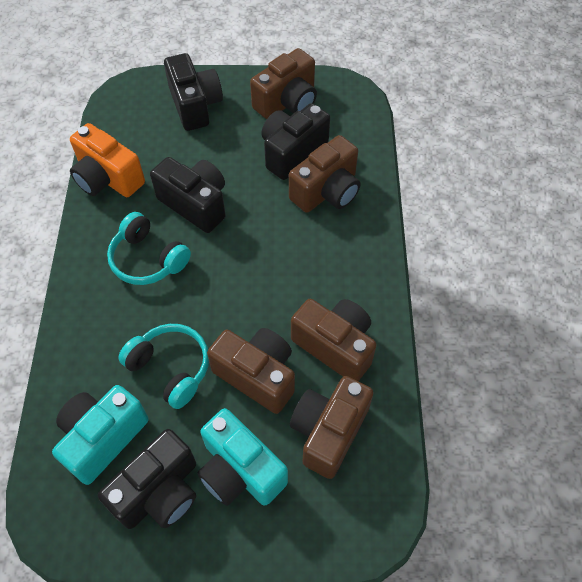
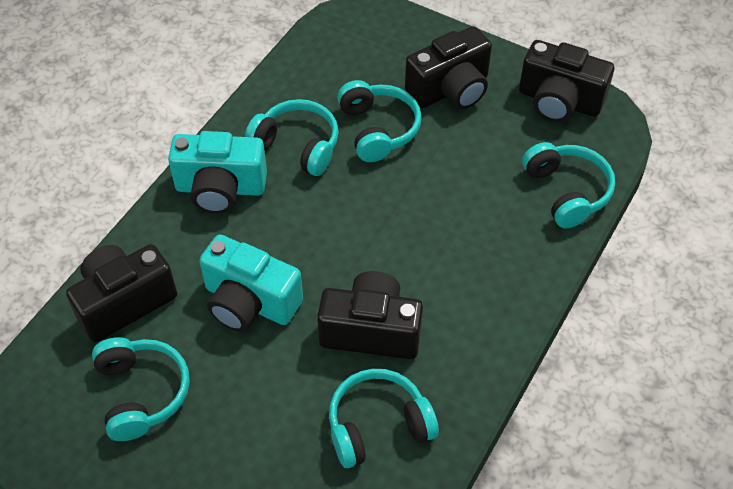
brown camera: 5 -> 0
orange camera: 1 -> 0
turquoise headphones: 2 -> 5

